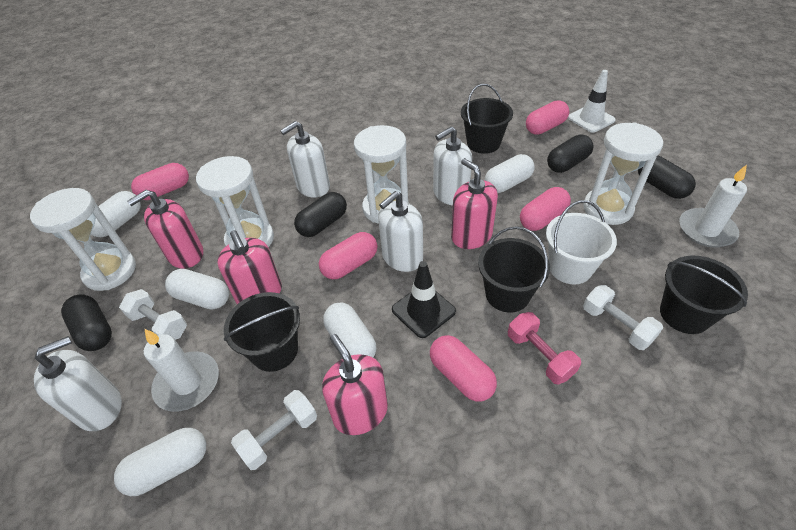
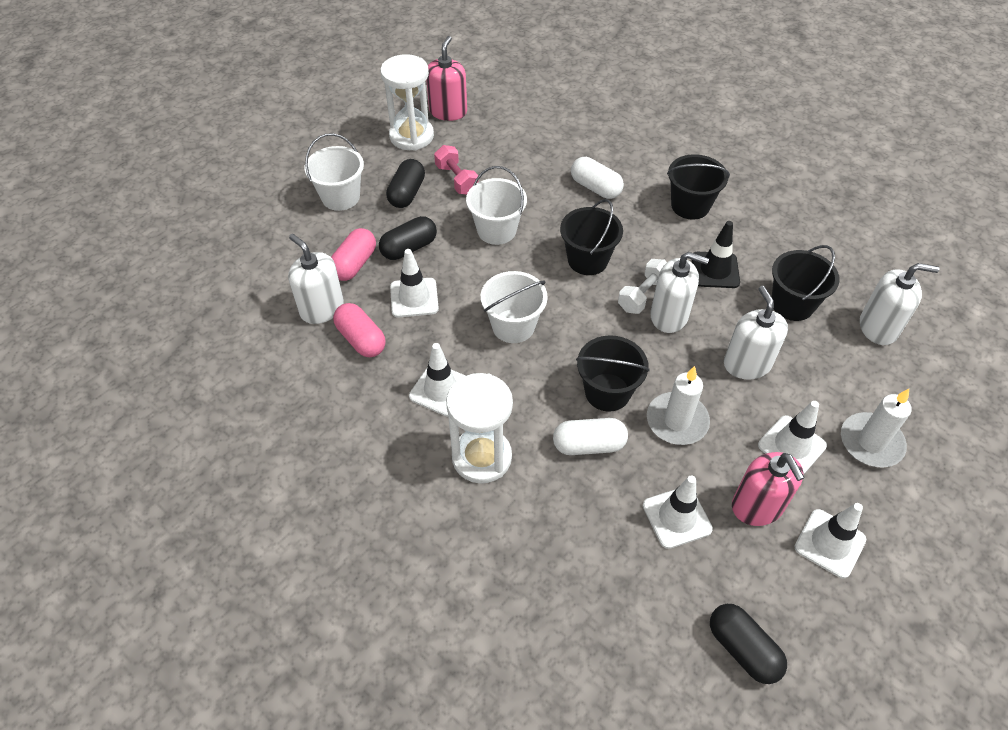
black capsule: 4 -> 3
pink capsule: 5 -> 2
pink soap dispenser: 4 -> 2
white bucket: 1 -> 3
white capsule: 5 -> 2
white dumbbell: 3 -> 1
white hourglass: 4 -> 2
white traffic cone: 1 -> 5

